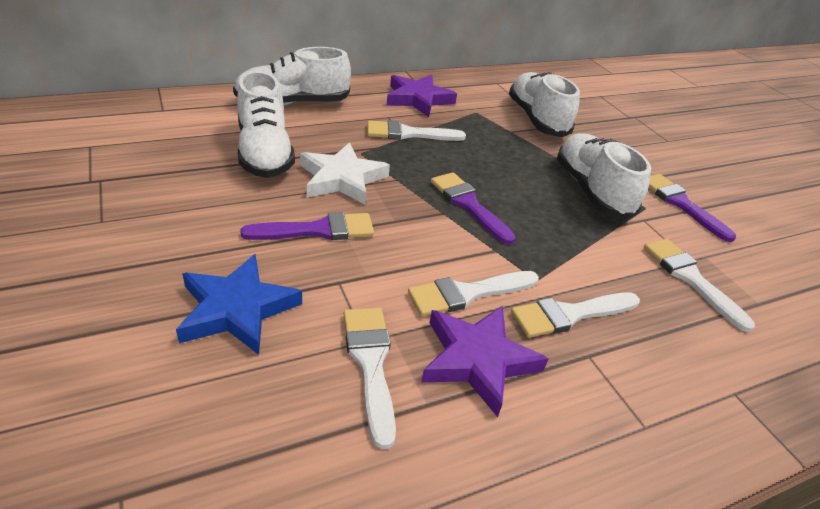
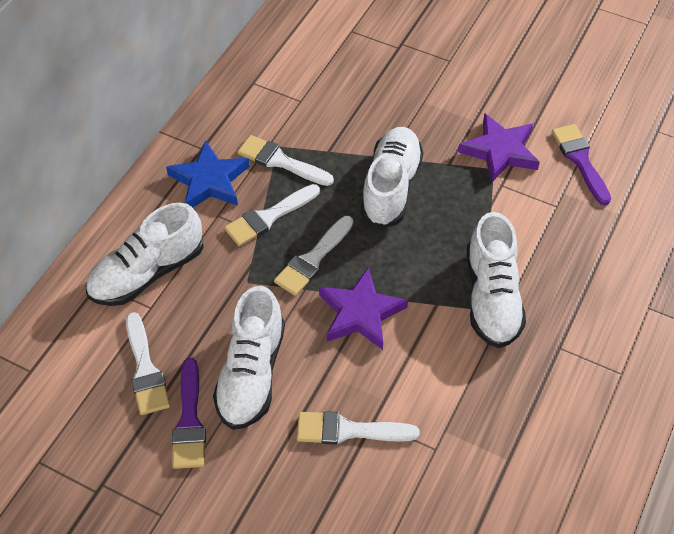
purple brush: 3 -> 2
white star: 1 -> 0

